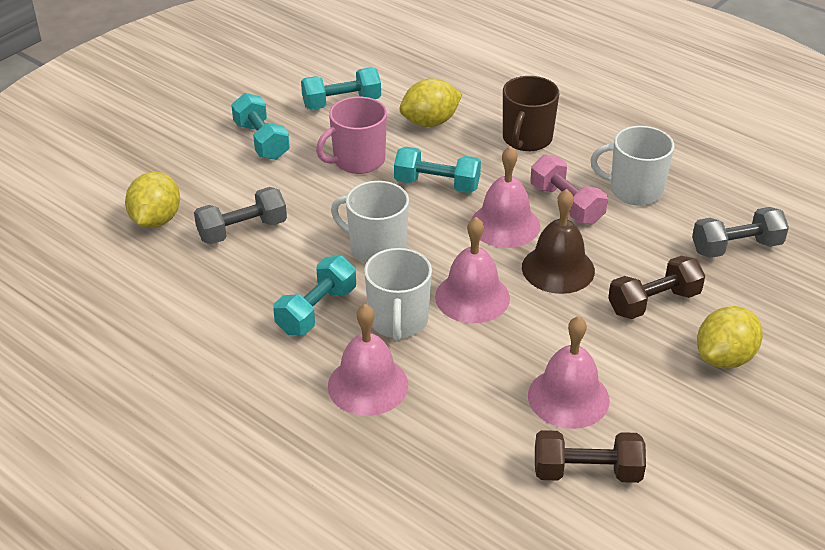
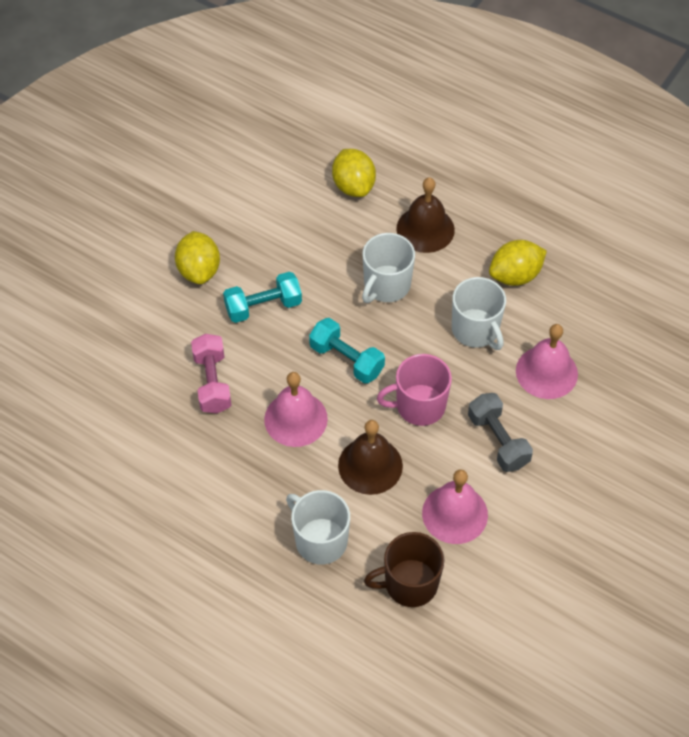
brown bell: 1 -> 2
brown dumbbell: 2 -> 0
grey dumbbell: 2 -> 1
pink bell: 4 -> 3
turquoise dumbbell: 4 -> 2

